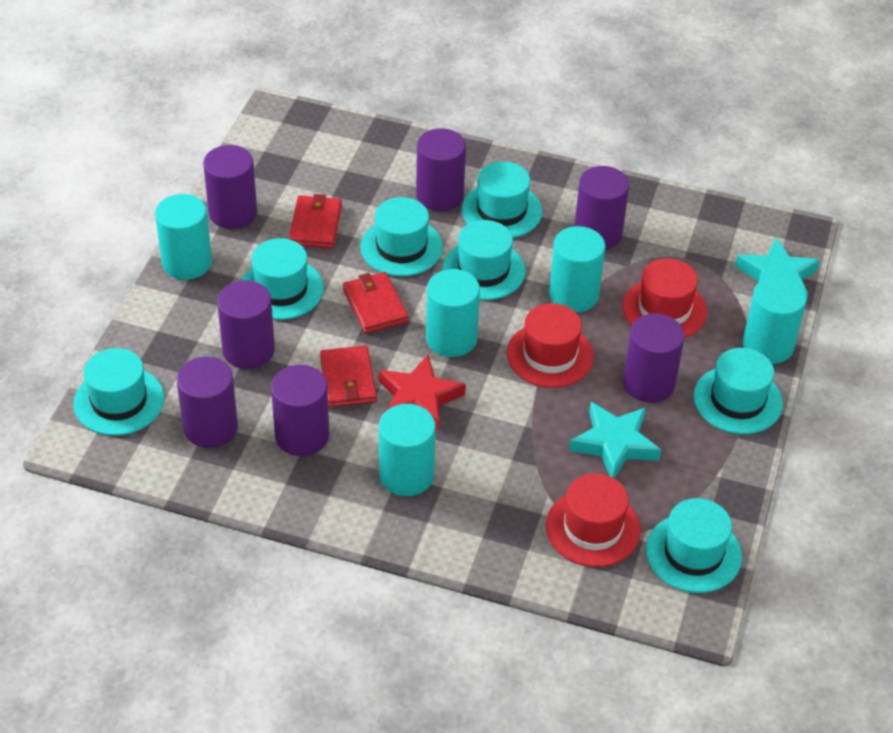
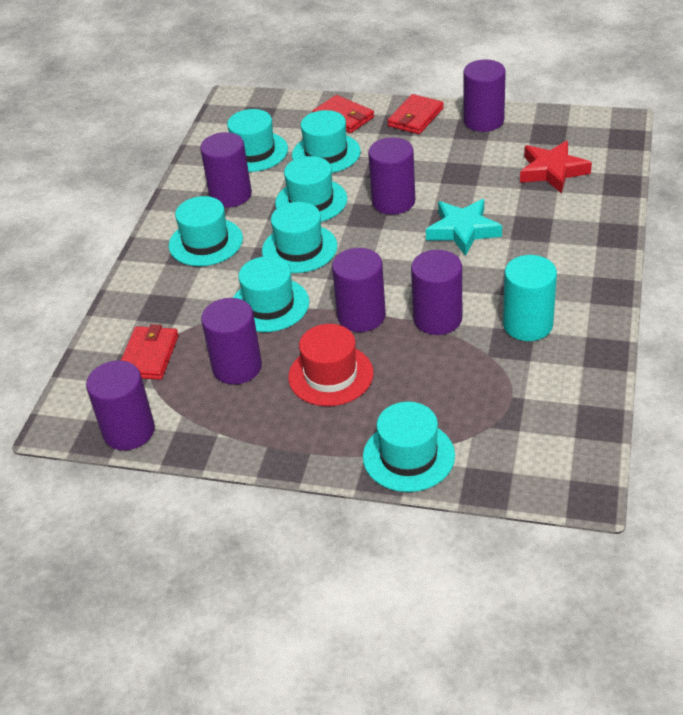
red hat: 3 -> 1
turquoise cylinder: 5 -> 1
turquoise star: 2 -> 1

